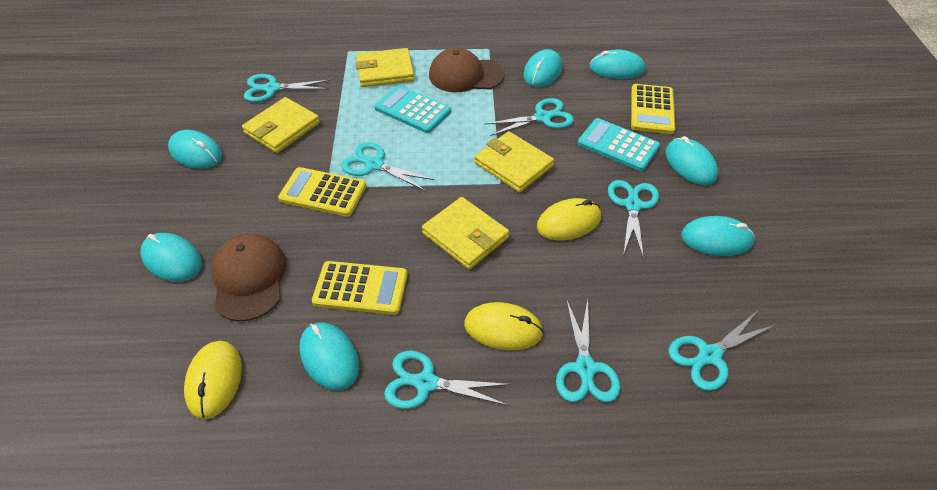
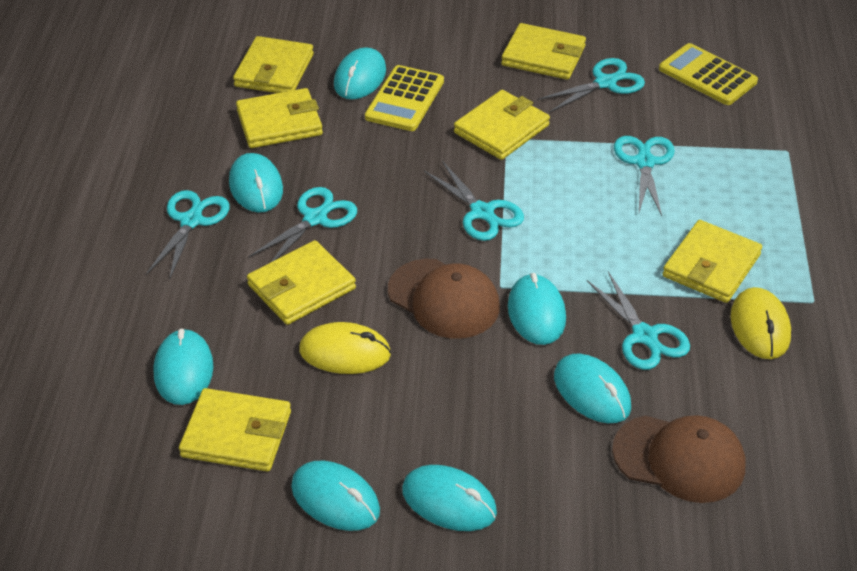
turquoise calculator: 2 -> 0
turquoise scissors: 7 -> 6
yellow calculator: 3 -> 2
yellow mouse: 3 -> 2
yellow wallet: 4 -> 7

